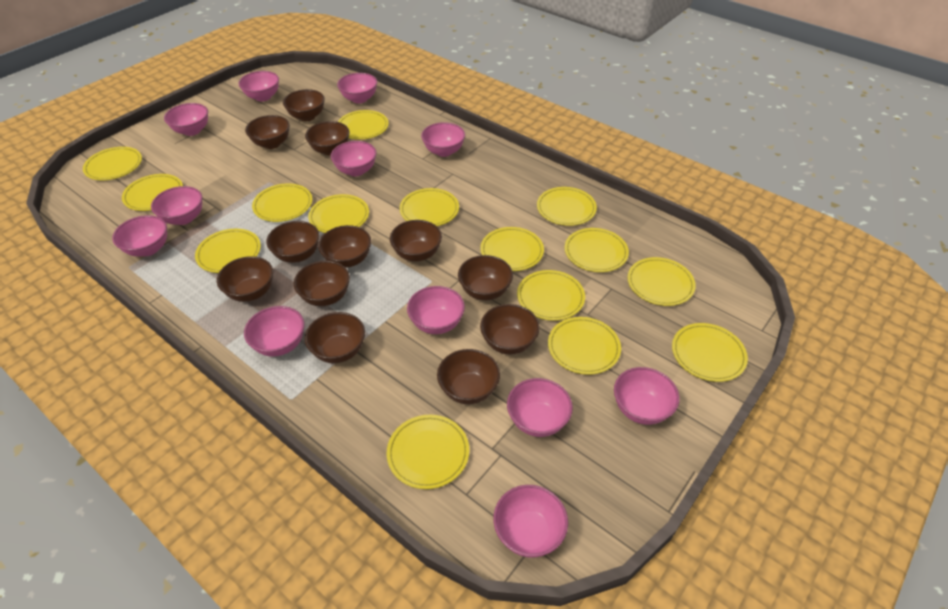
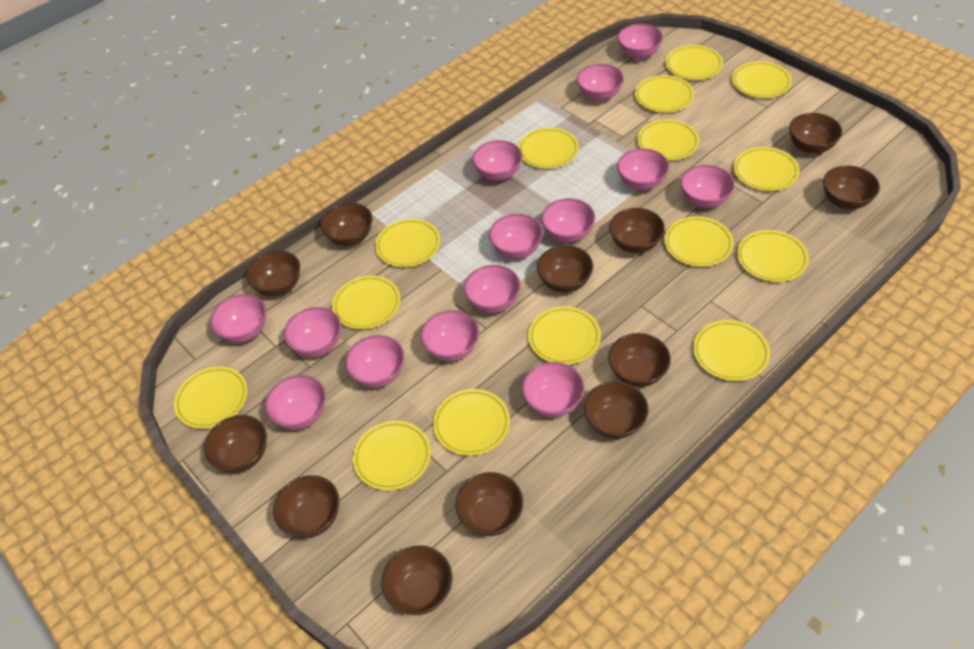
pink bowl: 12 -> 14

